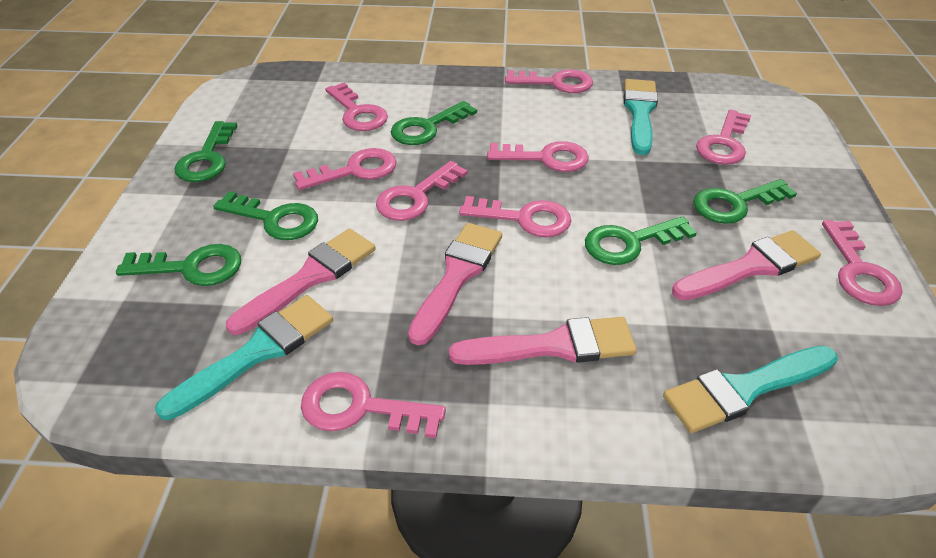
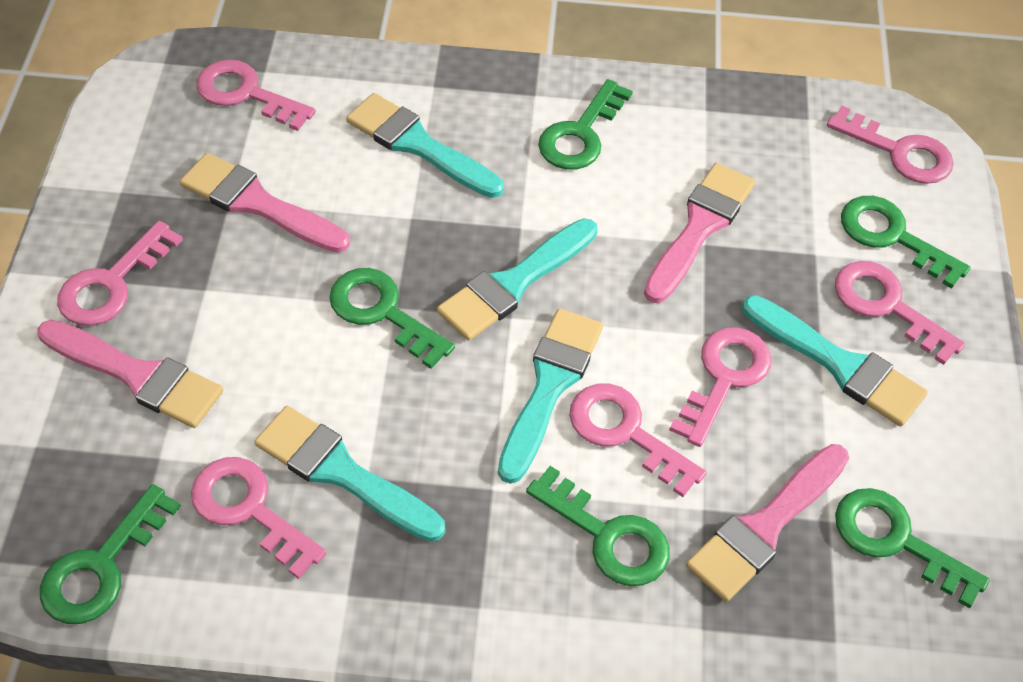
pink key: 9 -> 7
turquoise brush: 3 -> 5

